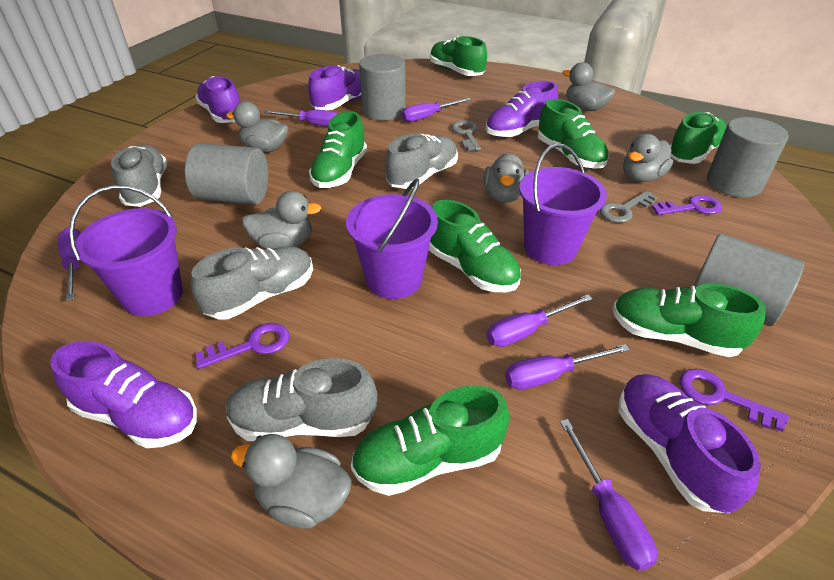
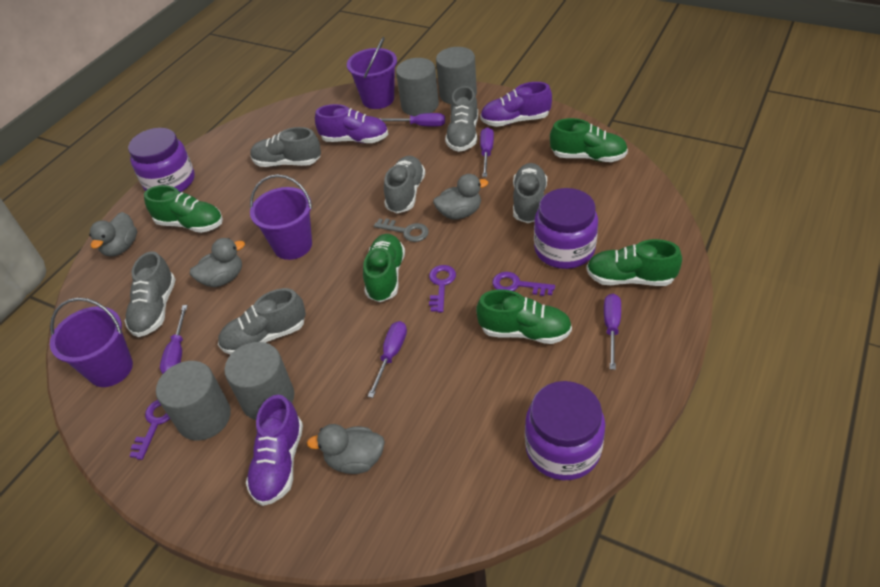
green shoe: 7 -> 5
grey duck: 6 -> 4
grey key: 2 -> 1
grey shoe: 4 -> 6
purple jar: 0 -> 3
purple screwdriver: 6 -> 5
purple shoe: 5 -> 3

